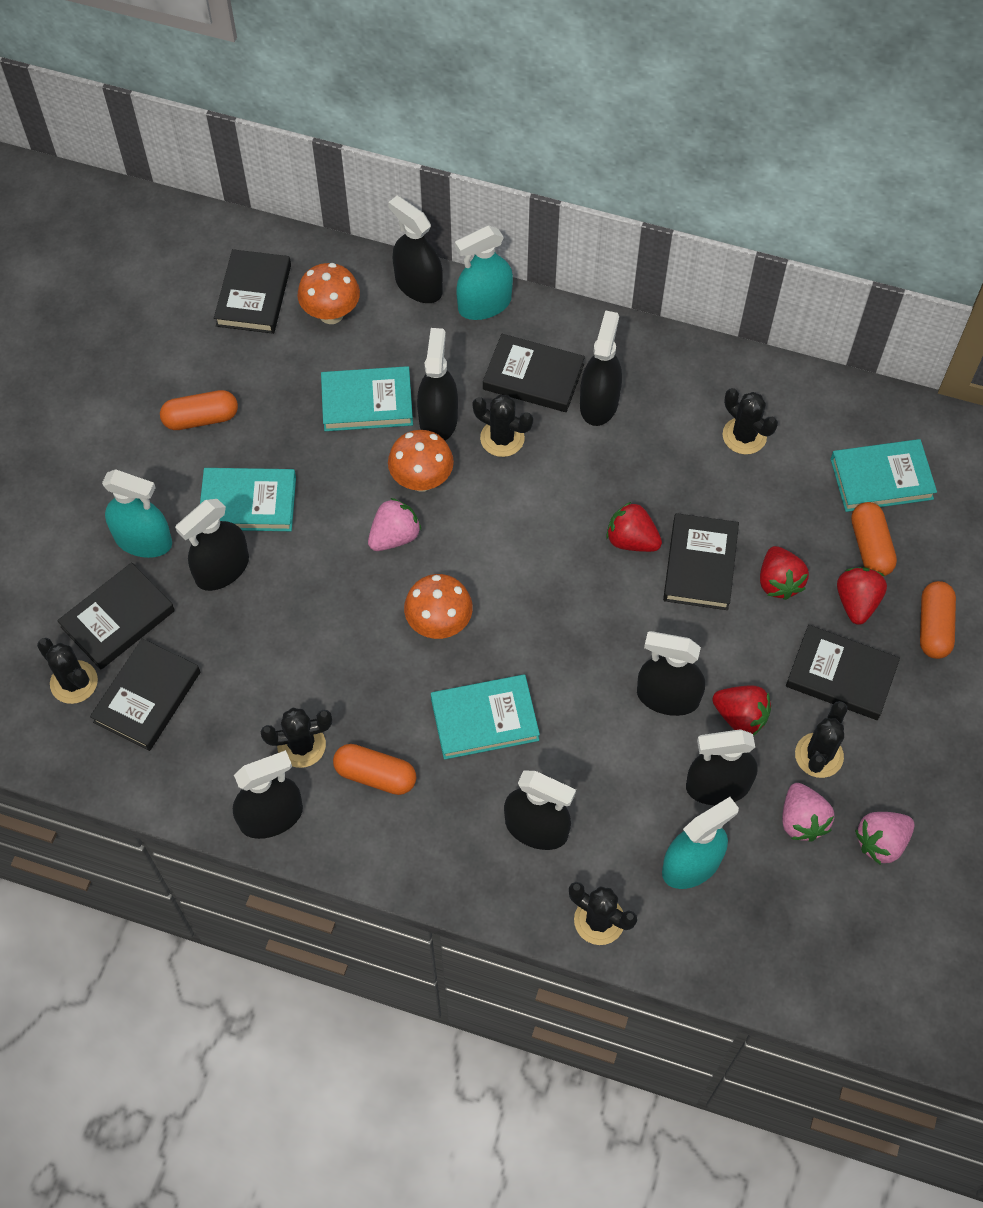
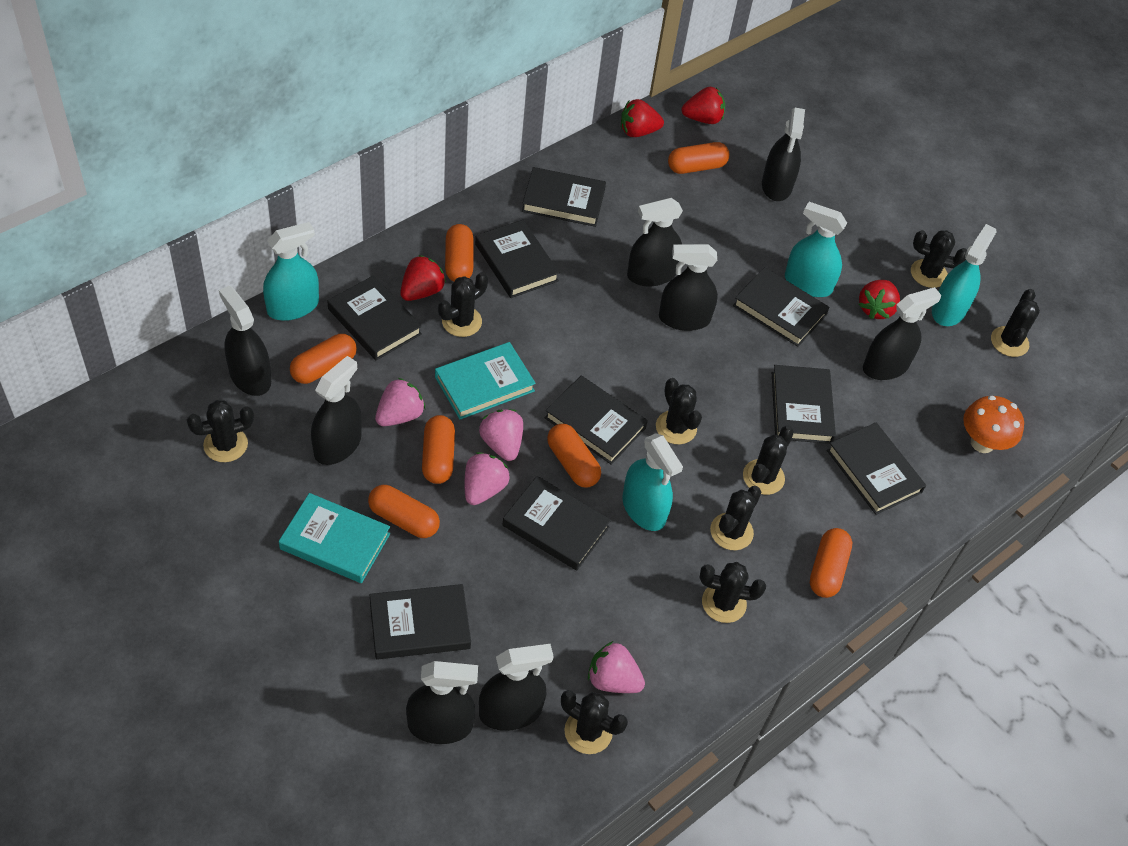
black book: 6 -> 9
black cactus: 6 -> 9
orange capsule: 4 -> 7
orange mushroom: 3 -> 1
pink strawberry: 3 -> 4
turquoise book: 4 -> 2
turquoise spray bottle: 3 -> 4

